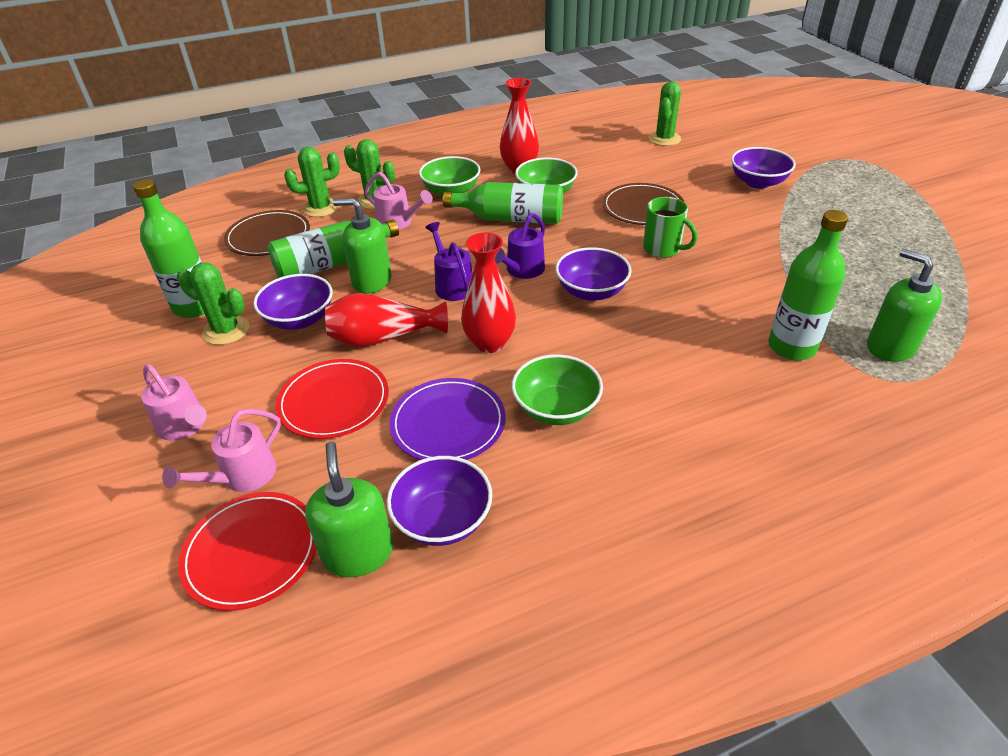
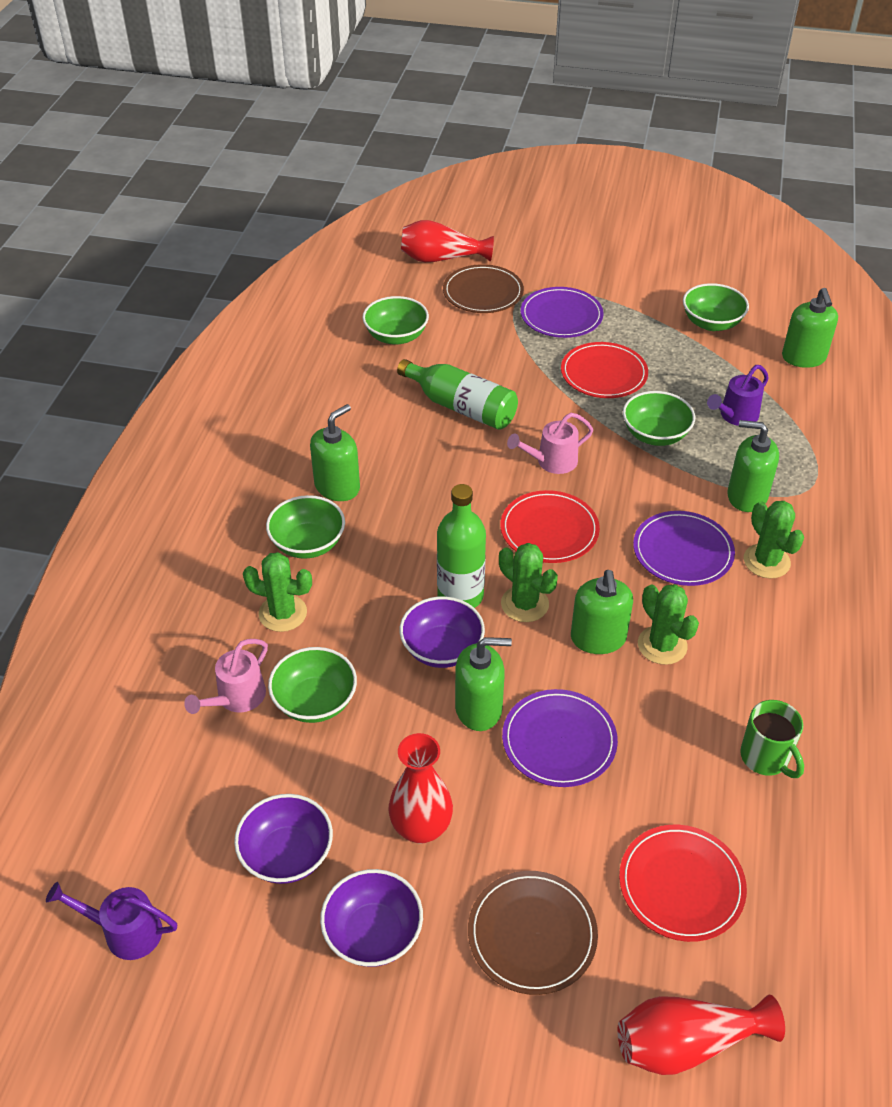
green bottle: 4 -> 2
green bowl: 3 -> 5
green soap dispenser: 3 -> 5
pink watering can: 3 -> 2
purple bowl: 4 -> 3
purple plate: 1 -> 3
red plate: 2 -> 3

